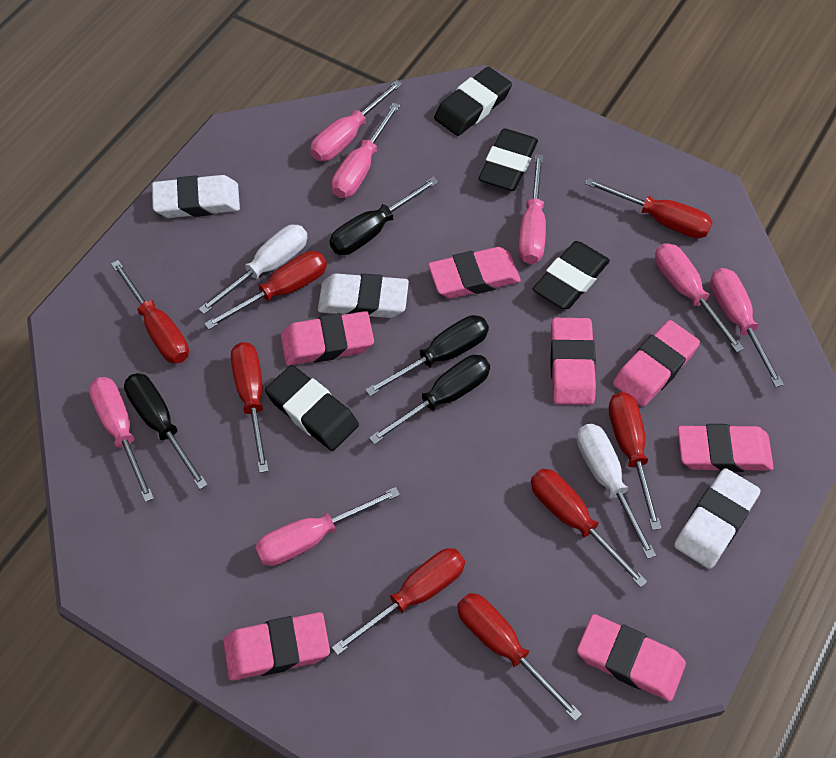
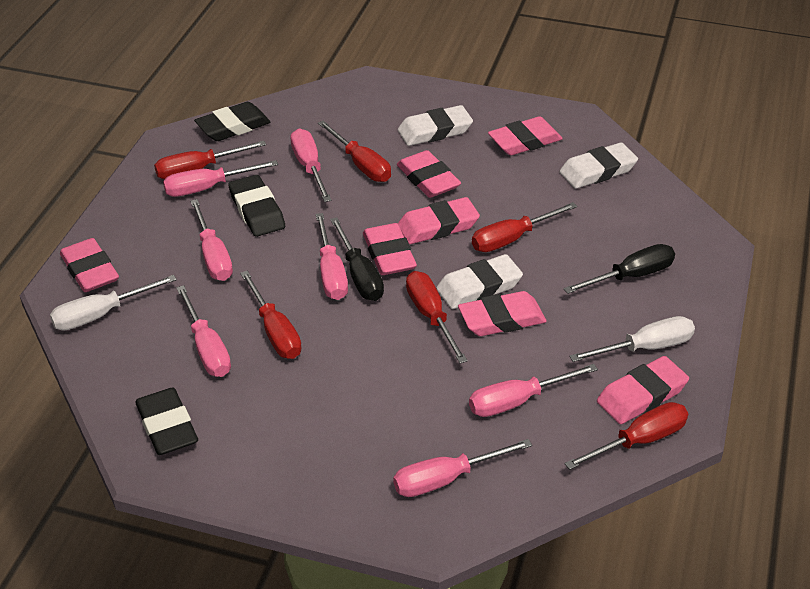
black eraser: 4 -> 3
black screwdriver: 4 -> 2
red screwdriver: 8 -> 6

